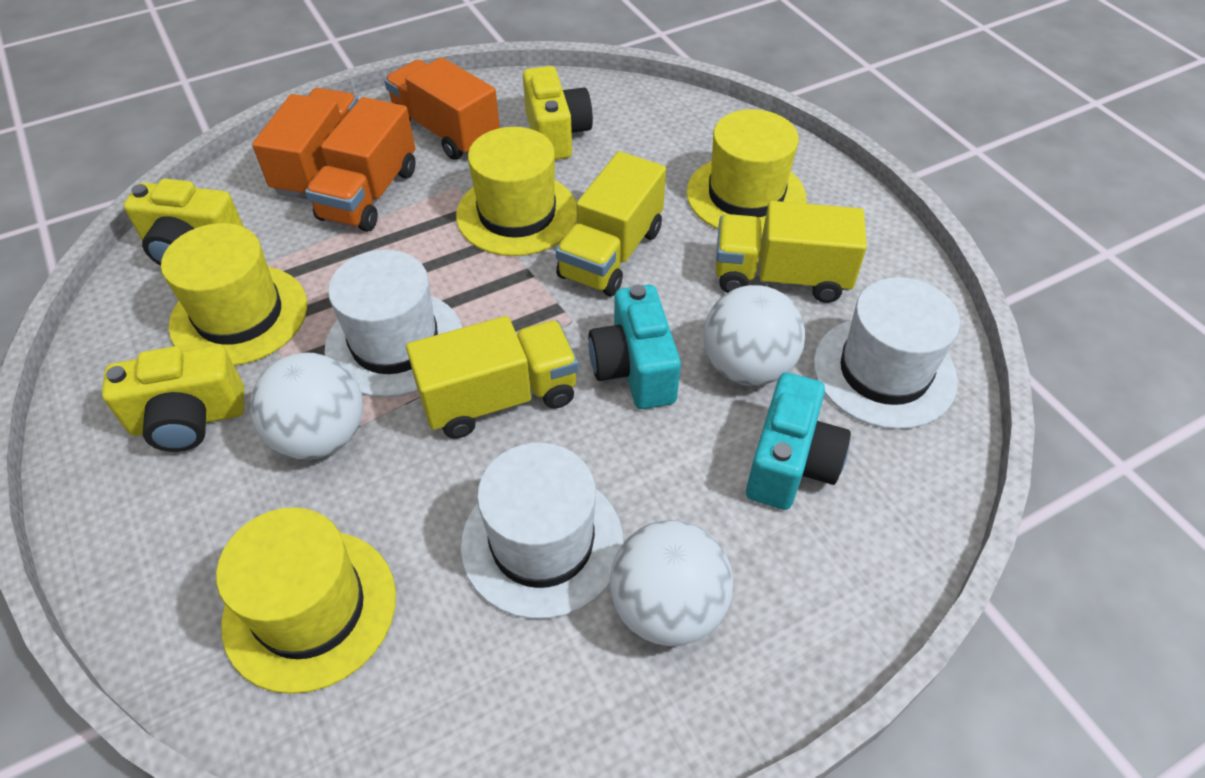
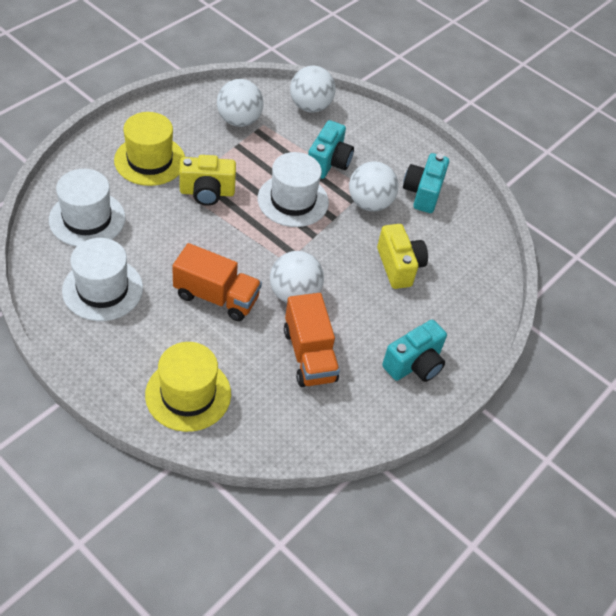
orange truck: 3 -> 2
turquoise camera: 2 -> 3
white ball: 3 -> 4
yellow camera: 3 -> 2
yellow hat: 4 -> 2
yellow truck: 3 -> 0

